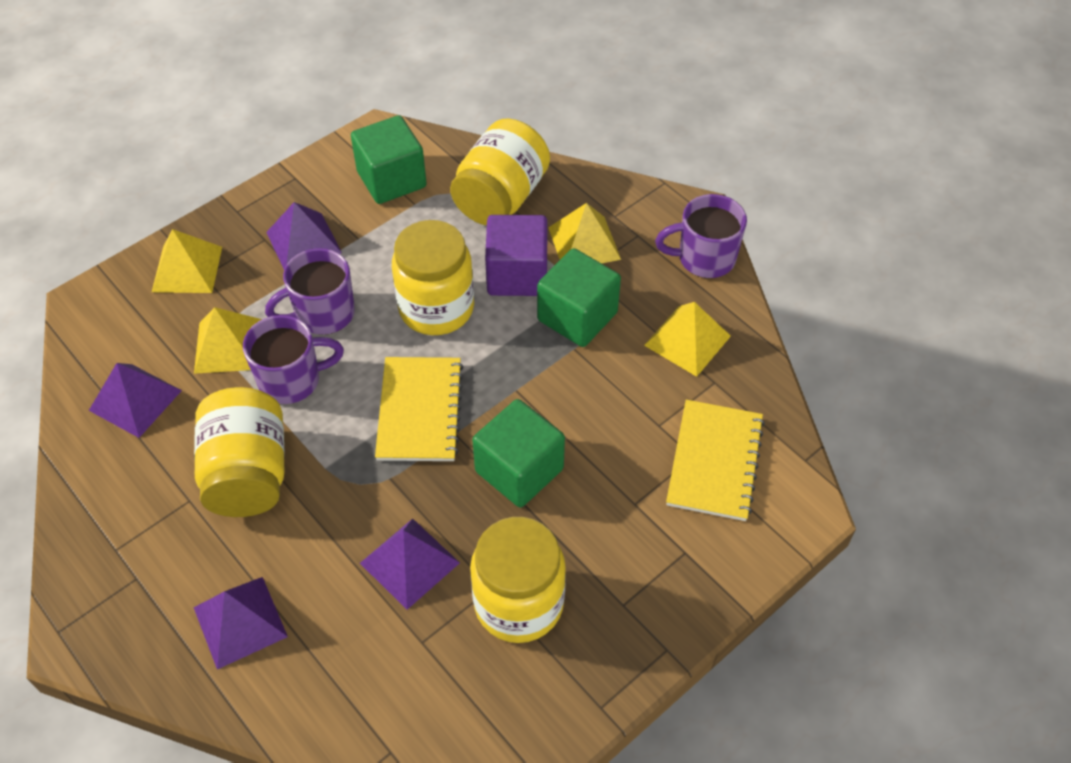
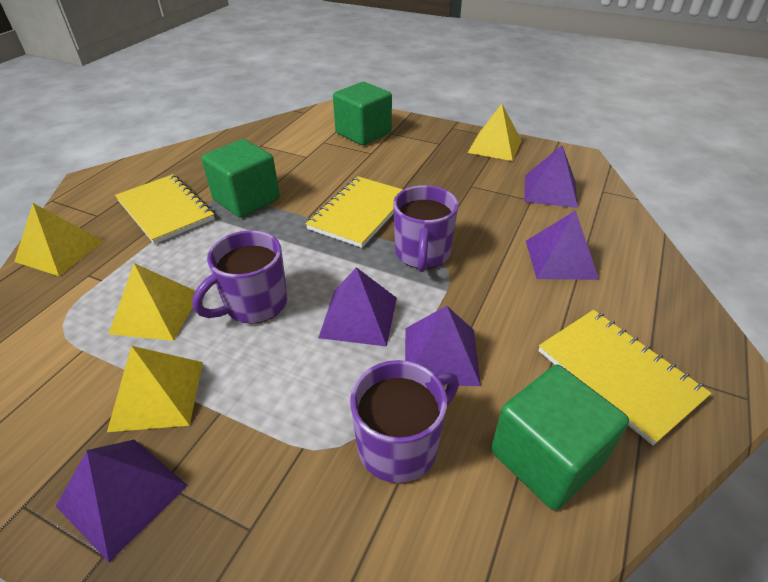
purple cube: 1 -> 0
purple pyramid: 4 -> 5
yellow jar: 4 -> 0
yellow notebook: 2 -> 3

